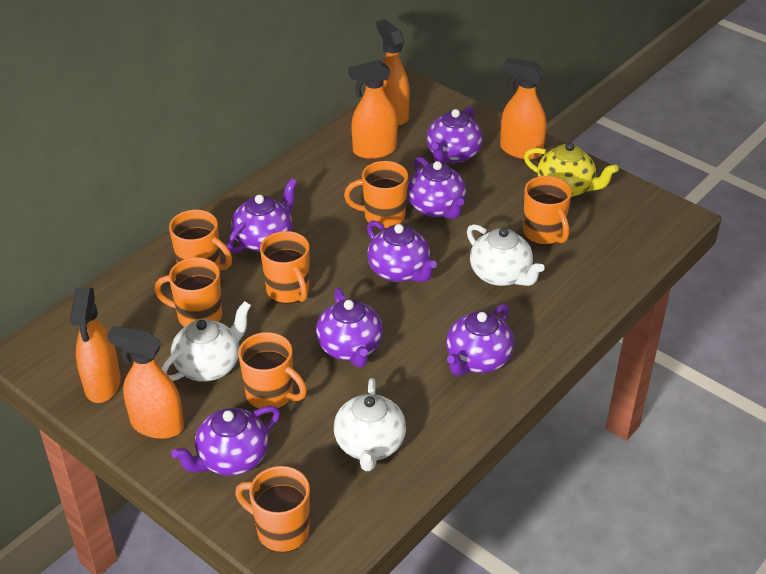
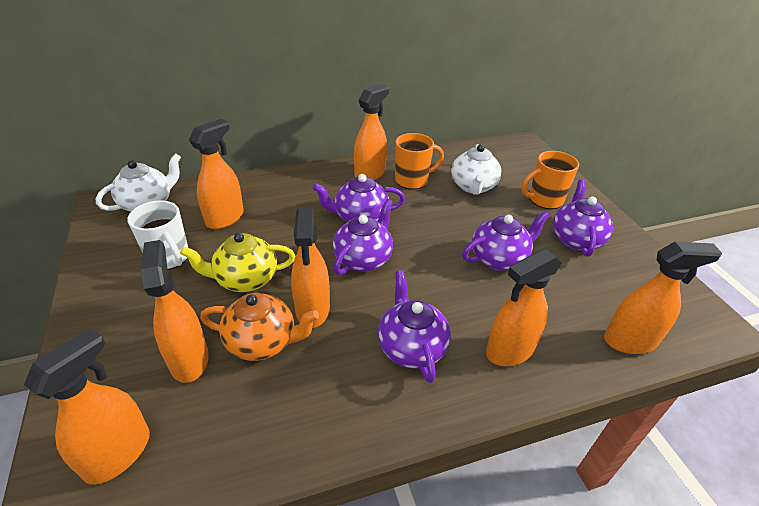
orange mug: 7 -> 2
orange spray bottle: 5 -> 7
orange teapot: 0 -> 1
purple teapot: 7 -> 5
white mug: 0 -> 1
white teapot: 3 -> 2

